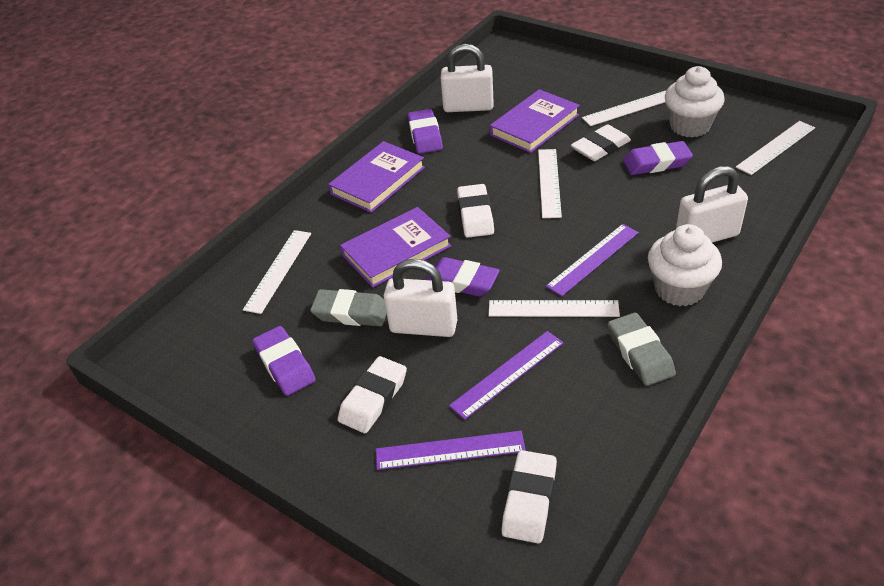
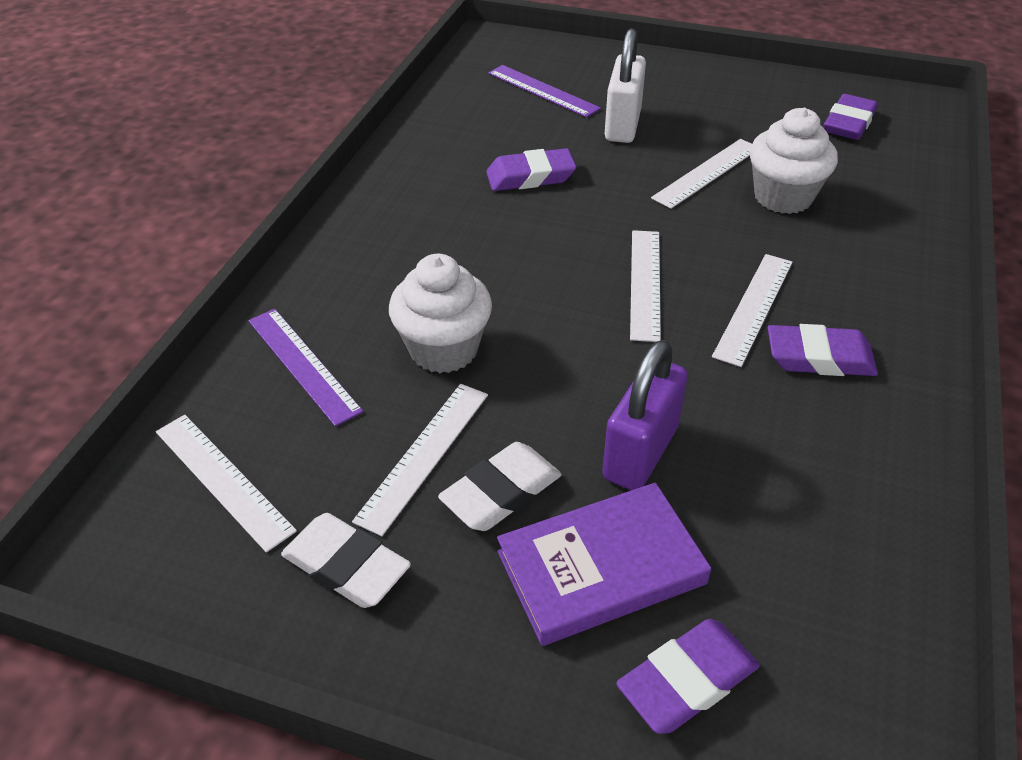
grey eraser: 2 -> 0
purple book: 3 -> 1
purple padlock: 0 -> 1
purple ruler: 3 -> 2
white eraser: 4 -> 2
white padlock: 3 -> 1

